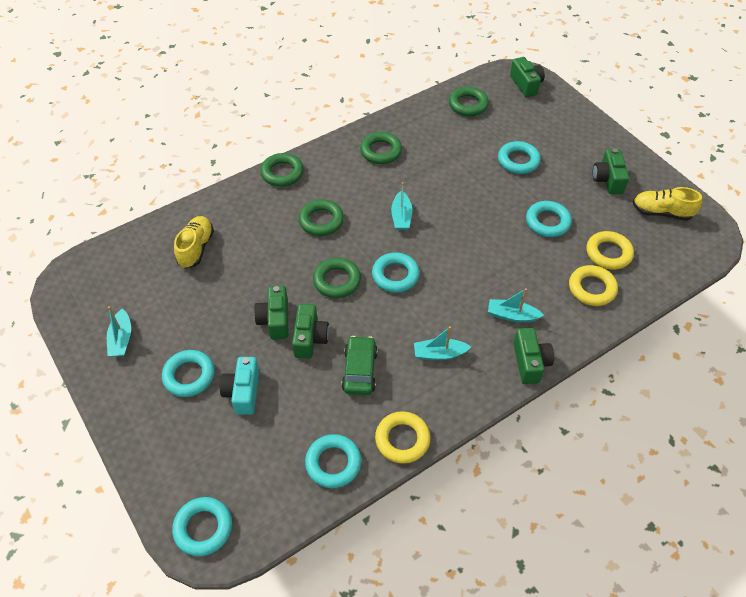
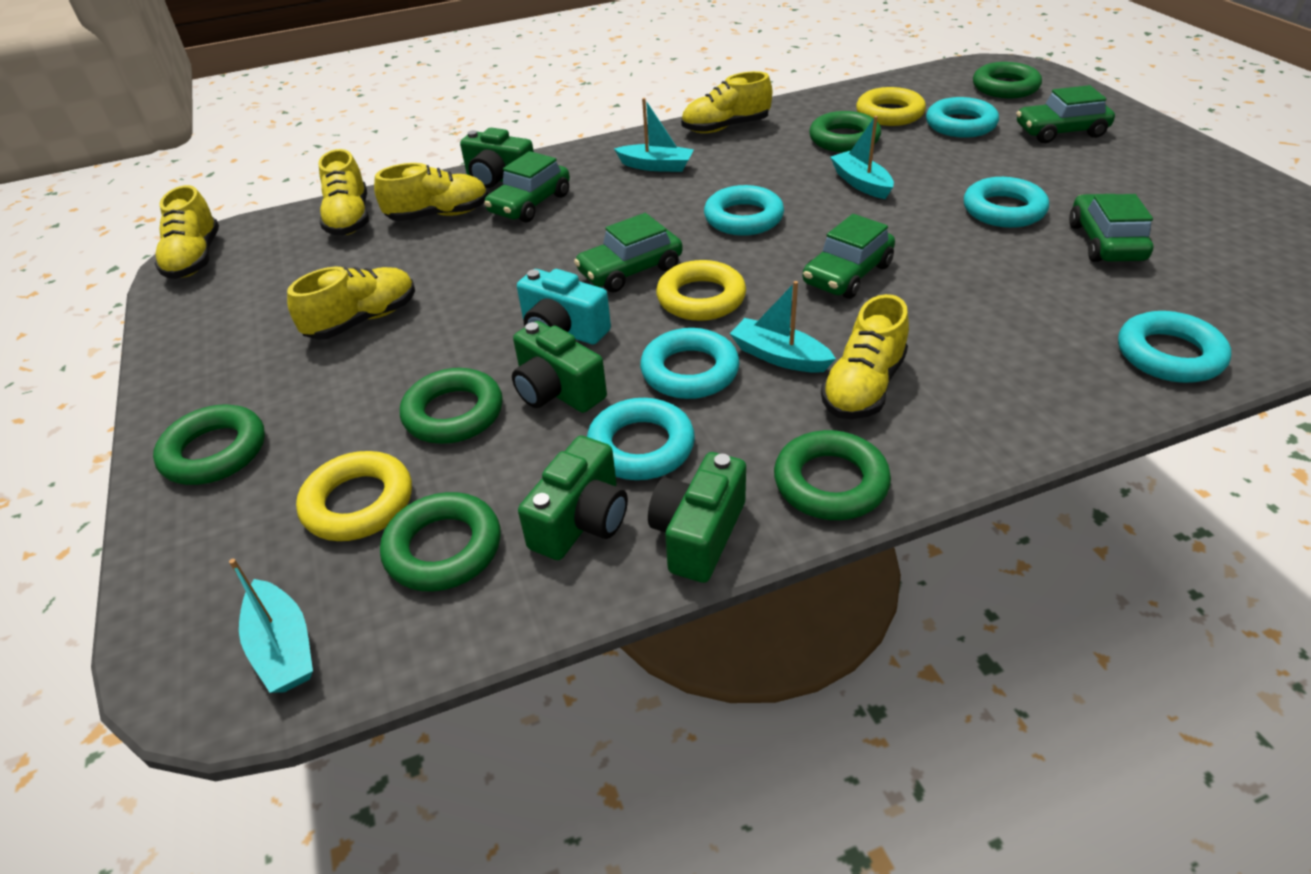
green camera: 5 -> 4
green car: 1 -> 5
green ring: 5 -> 6
yellow shoe: 2 -> 6

